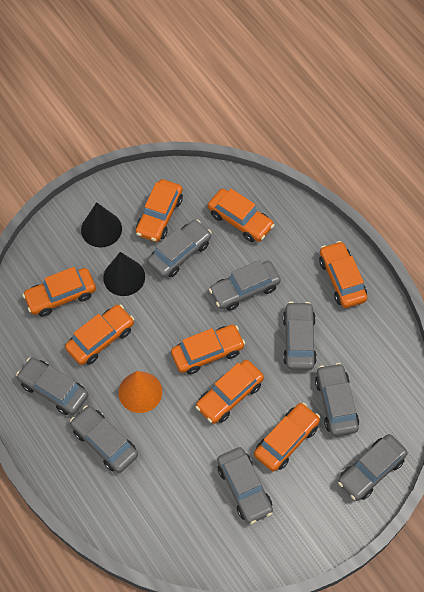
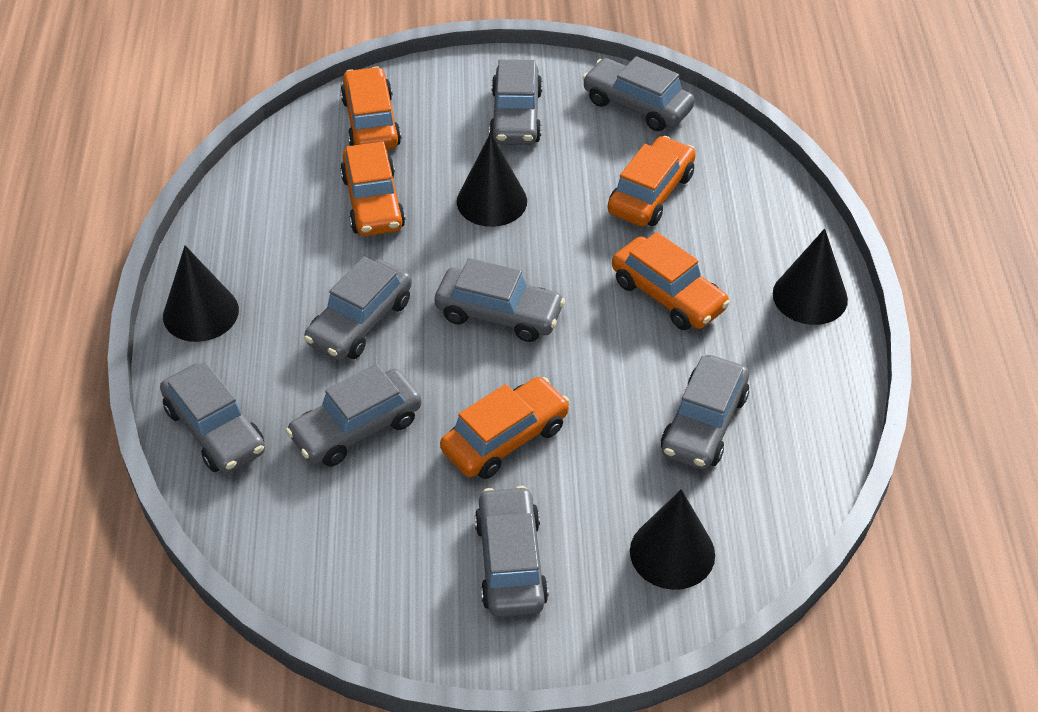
black cone: 2 -> 4
orange car: 8 -> 5
orange cone: 1 -> 0

